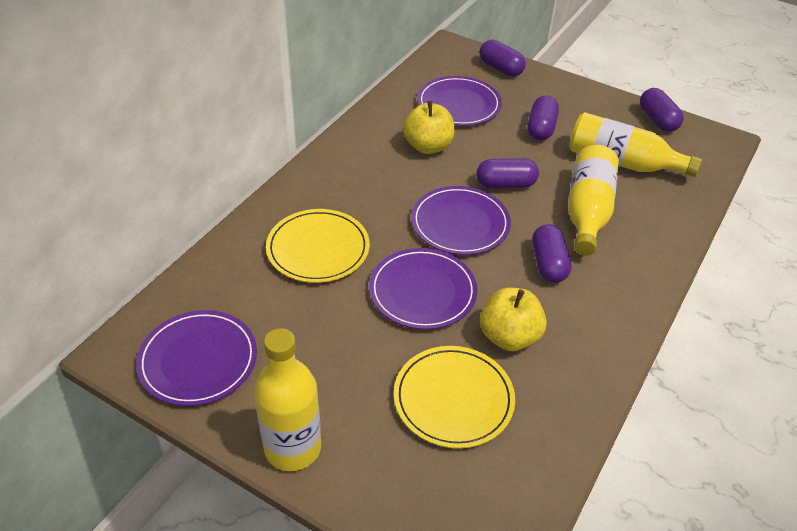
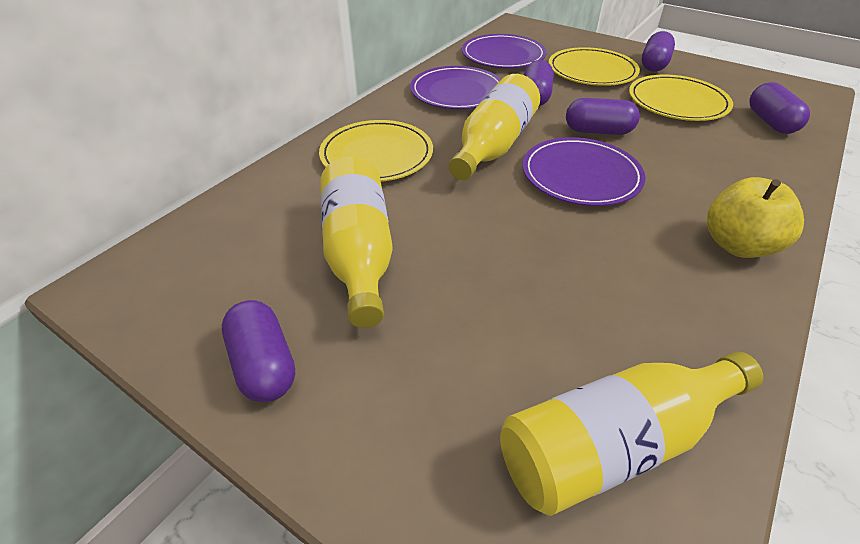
purple plate: 4 -> 3
yellow apple: 2 -> 1
yellow plate: 2 -> 3

